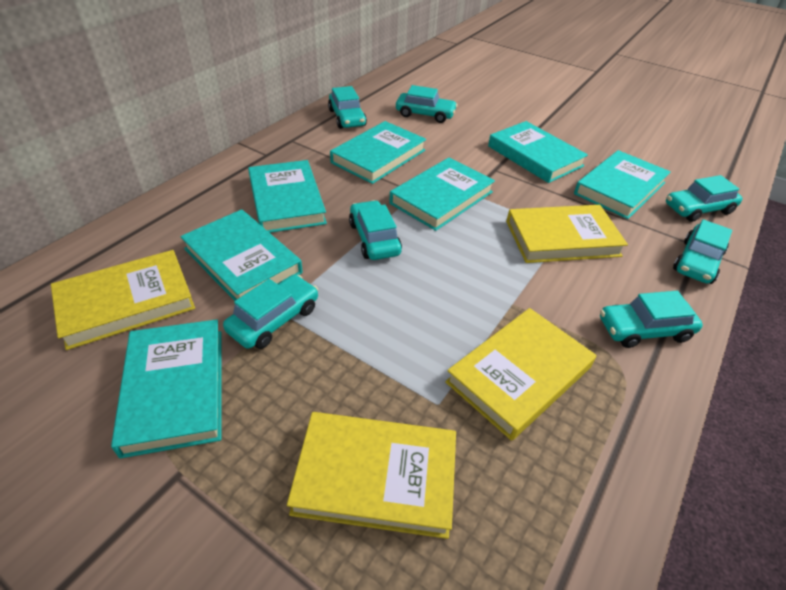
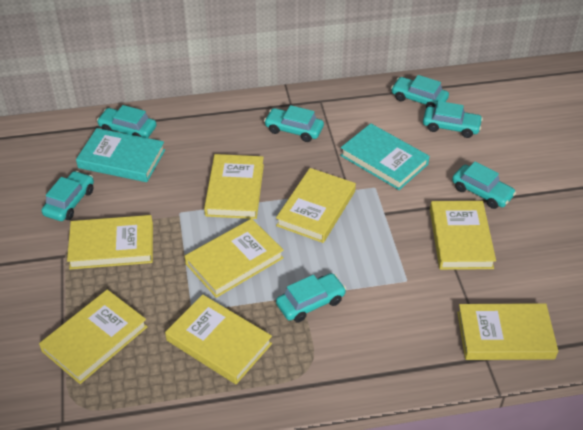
turquoise book: 7 -> 2
yellow book: 4 -> 8

